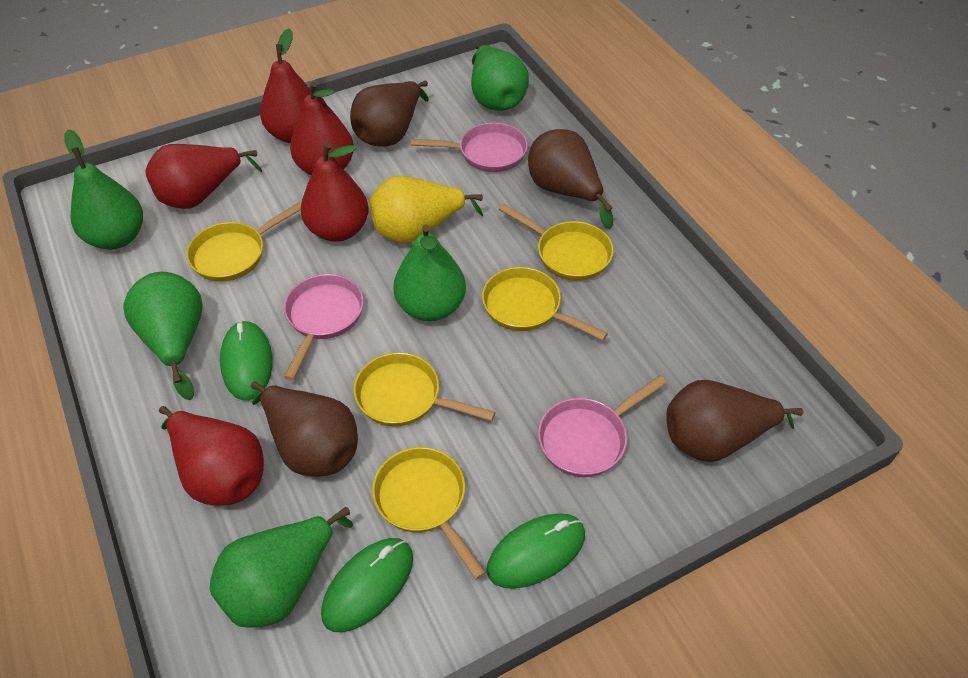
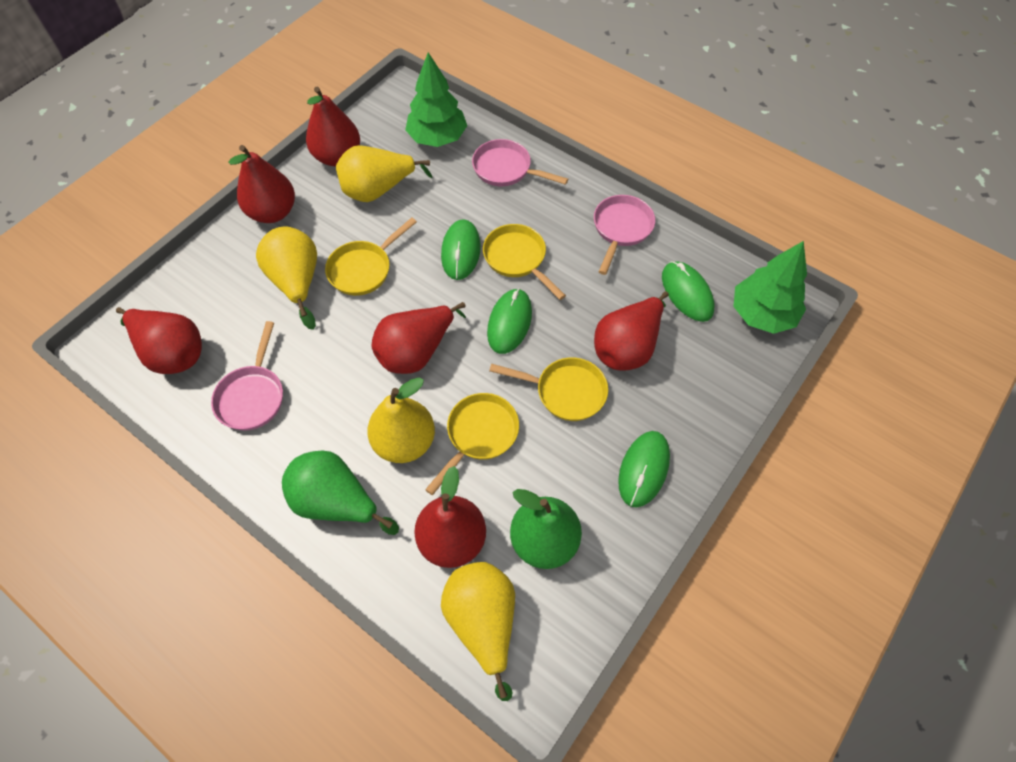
brown pear: 4 -> 0
green mouse: 3 -> 4
green pear: 5 -> 2
green tree: 0 -> 2
red pear: 5 -> 6
yellow pan: 5 -> 4
yellow pear: 1 -> 4

